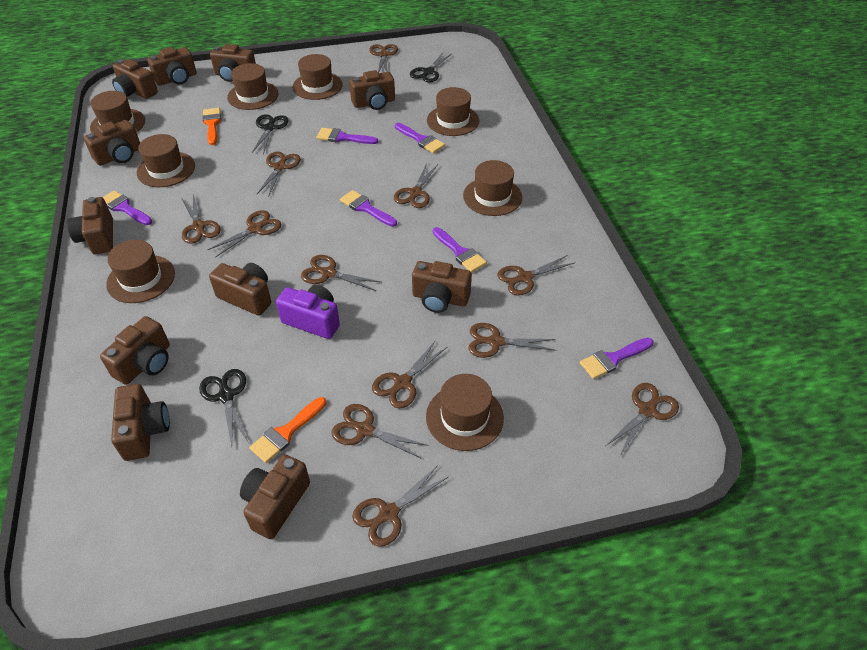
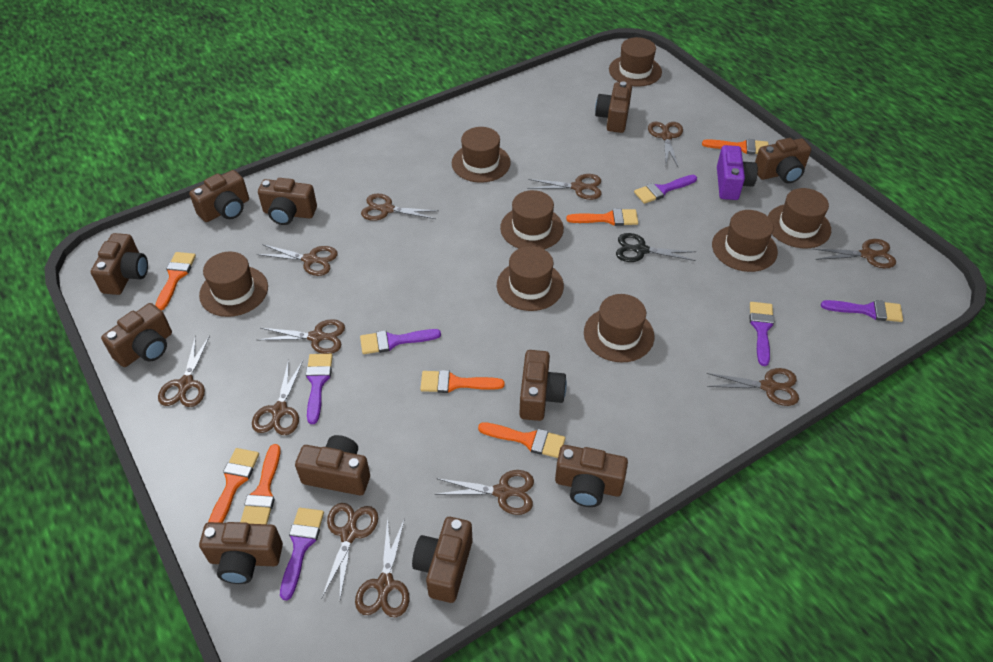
black scissors: 3 -> 1
orange brush: 2 -> 7

